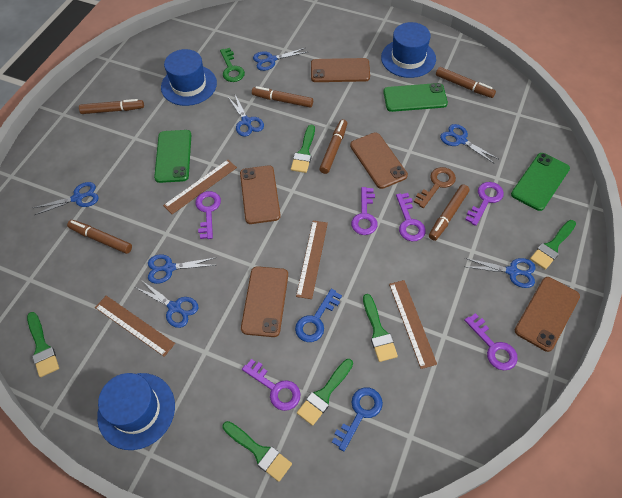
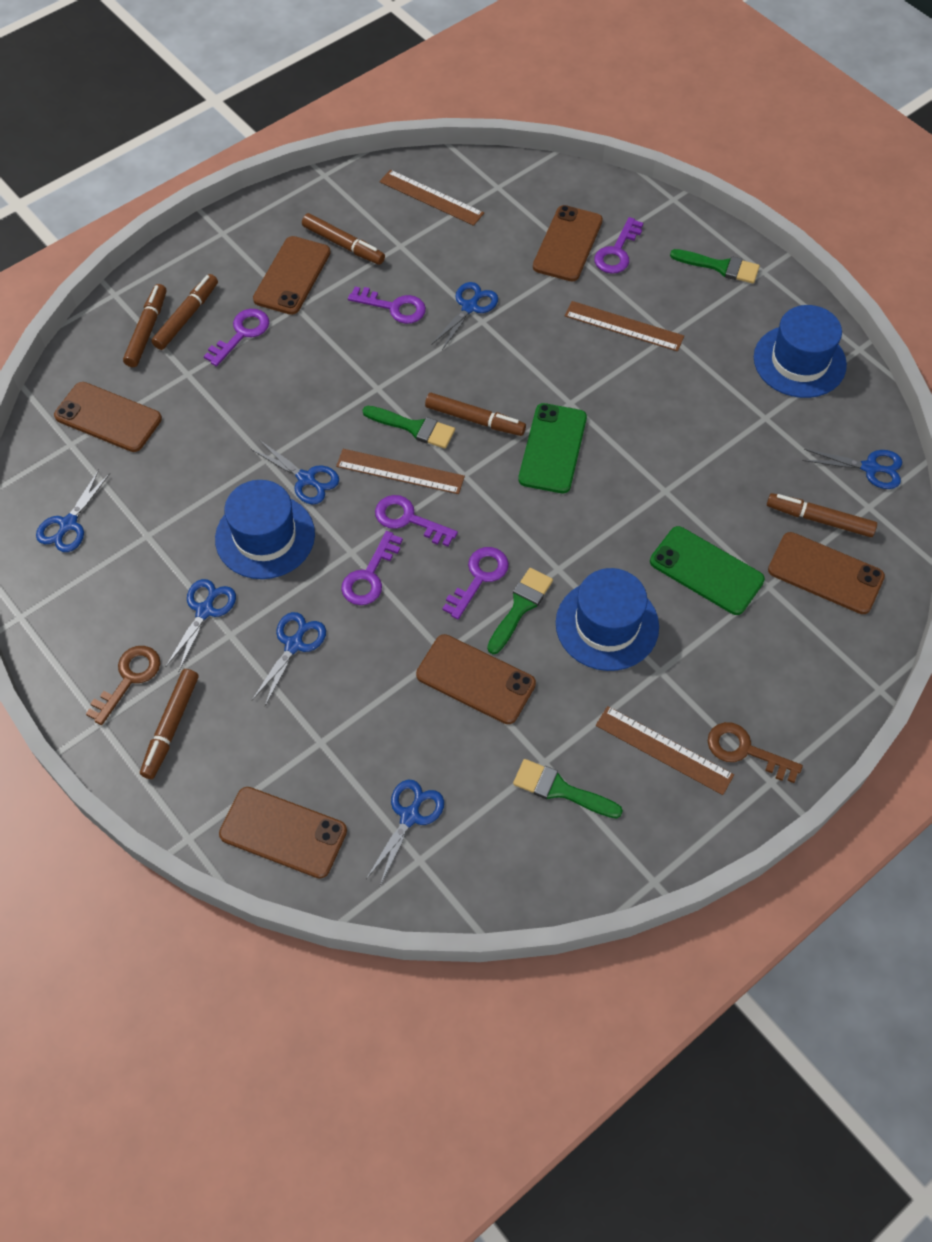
blue key: 2 -> 0
brown key: 1 -> 2
brown phone: 5 -> 6
green brush: 6 -> 4
green key: 1 -> 0
green phone: 3 -> 2

